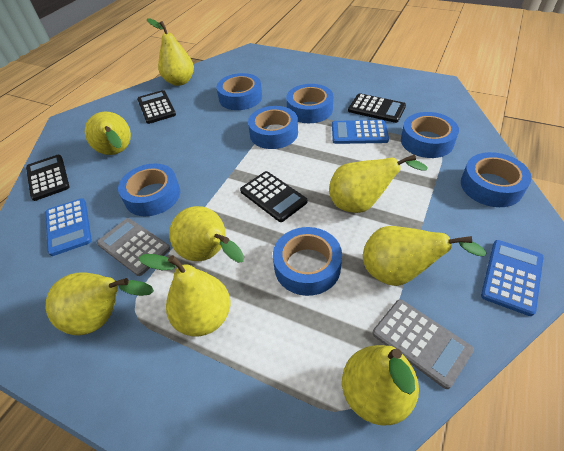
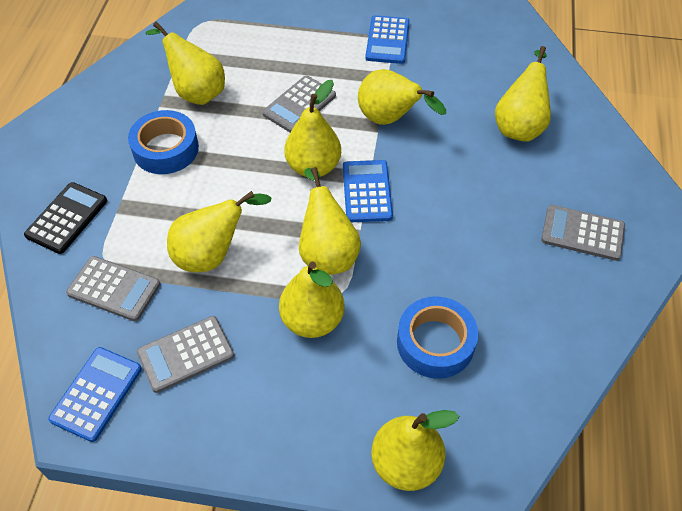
black calculator: 4 -> 1
blue tape: 7 -> 2
grey calculator: 2 -> 4

